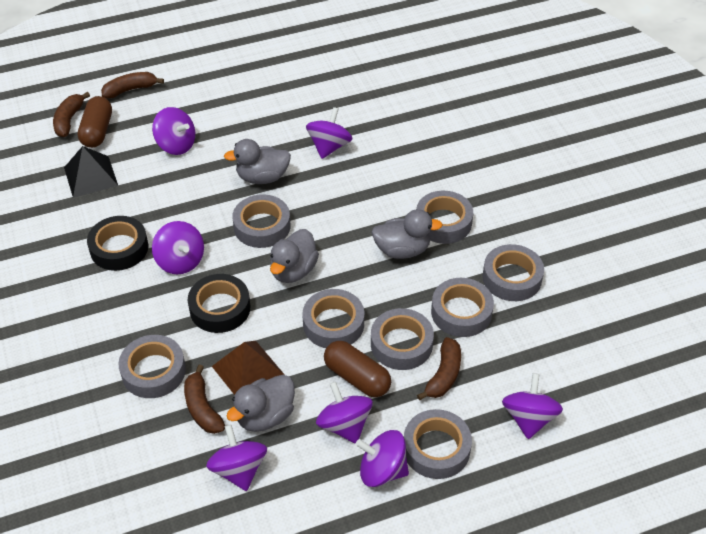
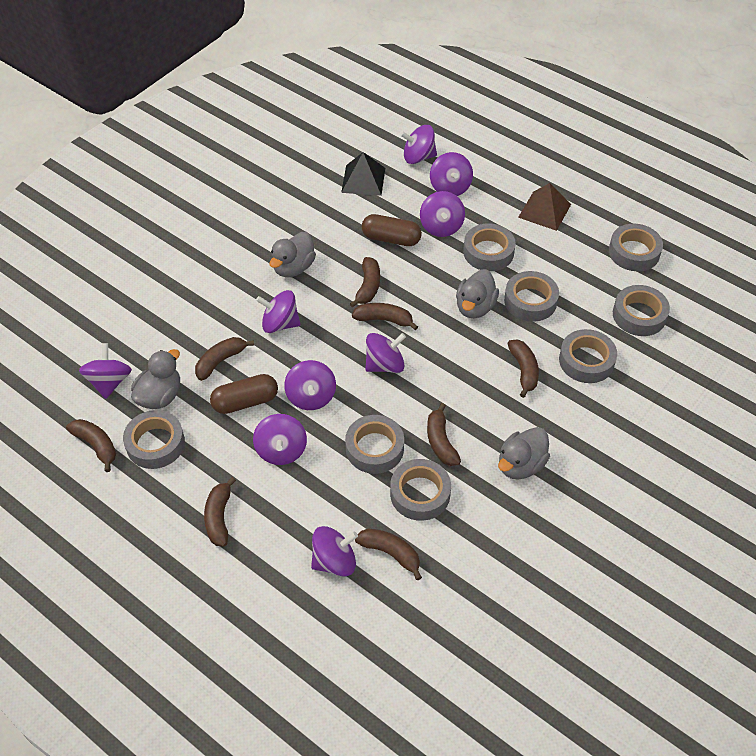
black tape: 2 -> 0
brown banana: 4 -> 8
purple spinning top: 7 -> 9

